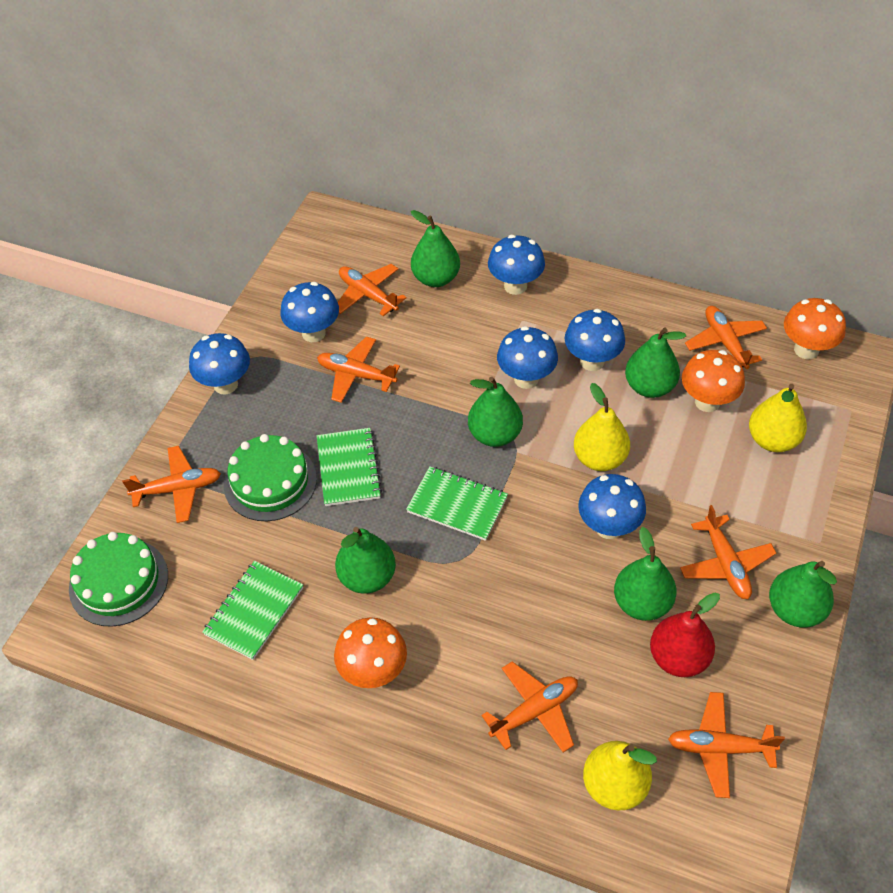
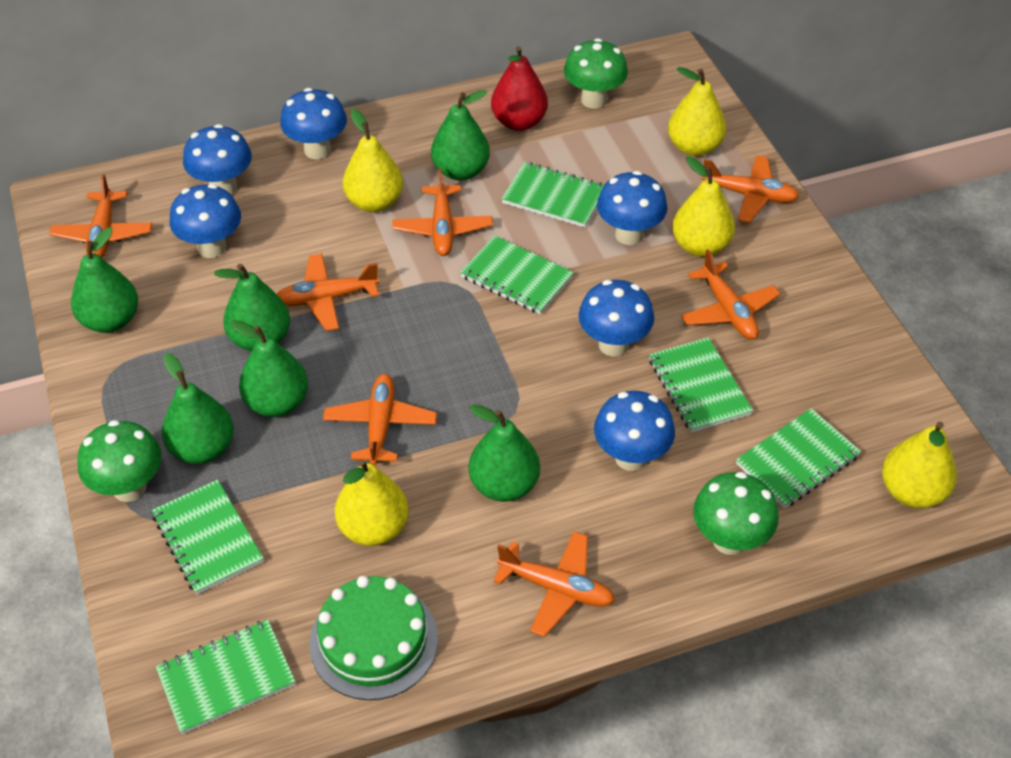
green cake: 2 -> 1
green mushroom: 0 -> 3
green notebook: 3 -> 6
orange mushroom: 3 -> 0
yellow pear: 3 -> 5

